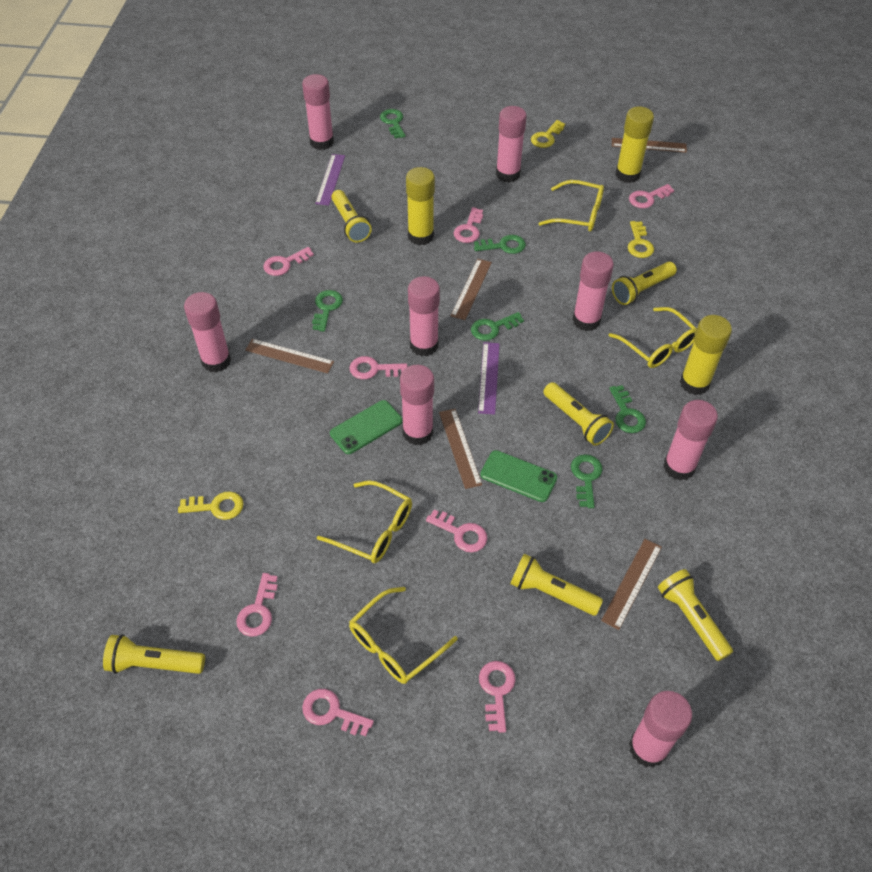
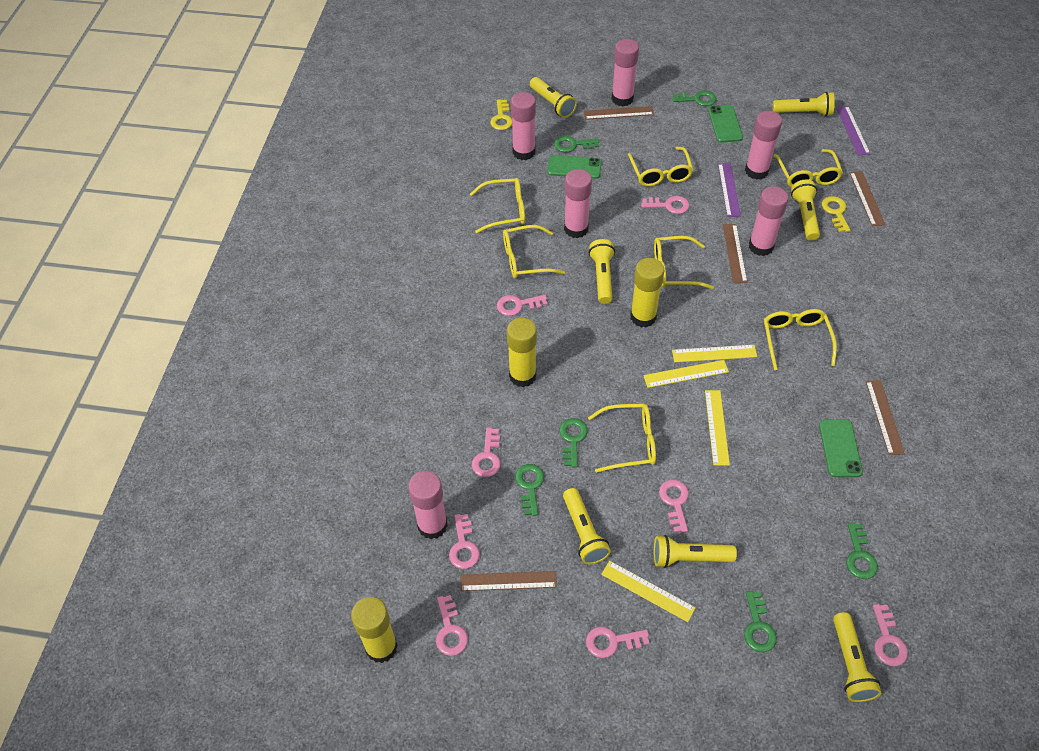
green phone: 2 -> 3
pink glue stick: 8 -> 6
yellow flashlight: 6 -> 7
yellow glasses: 4 -> 7
yellow key: 3 -> 2
yellow ruler: 0 -> 4

